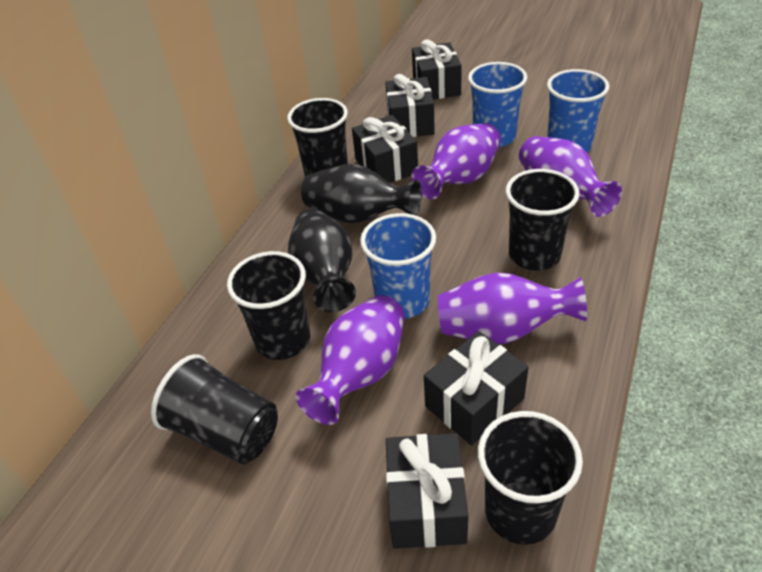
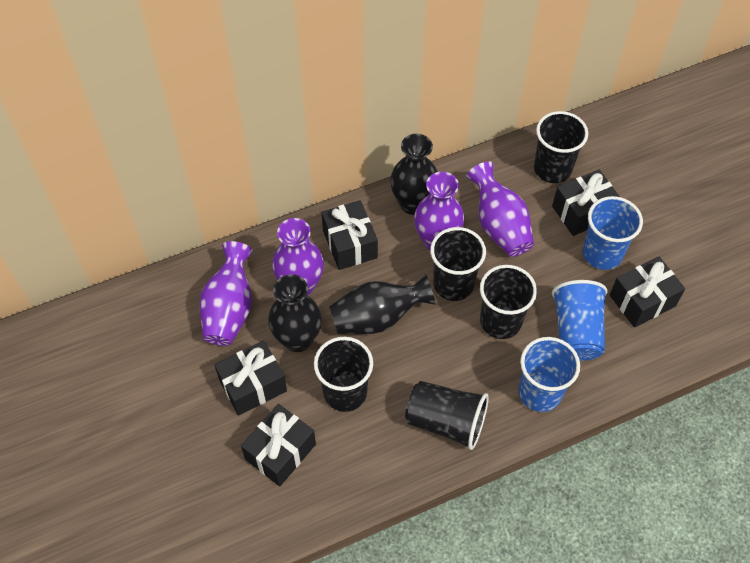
black vase: 2 -> 3

